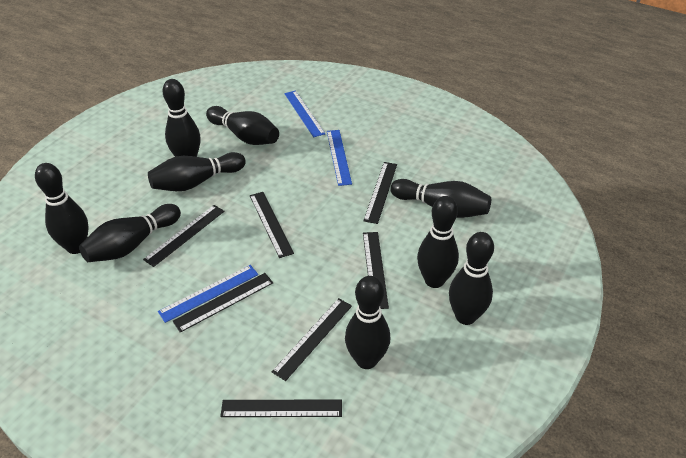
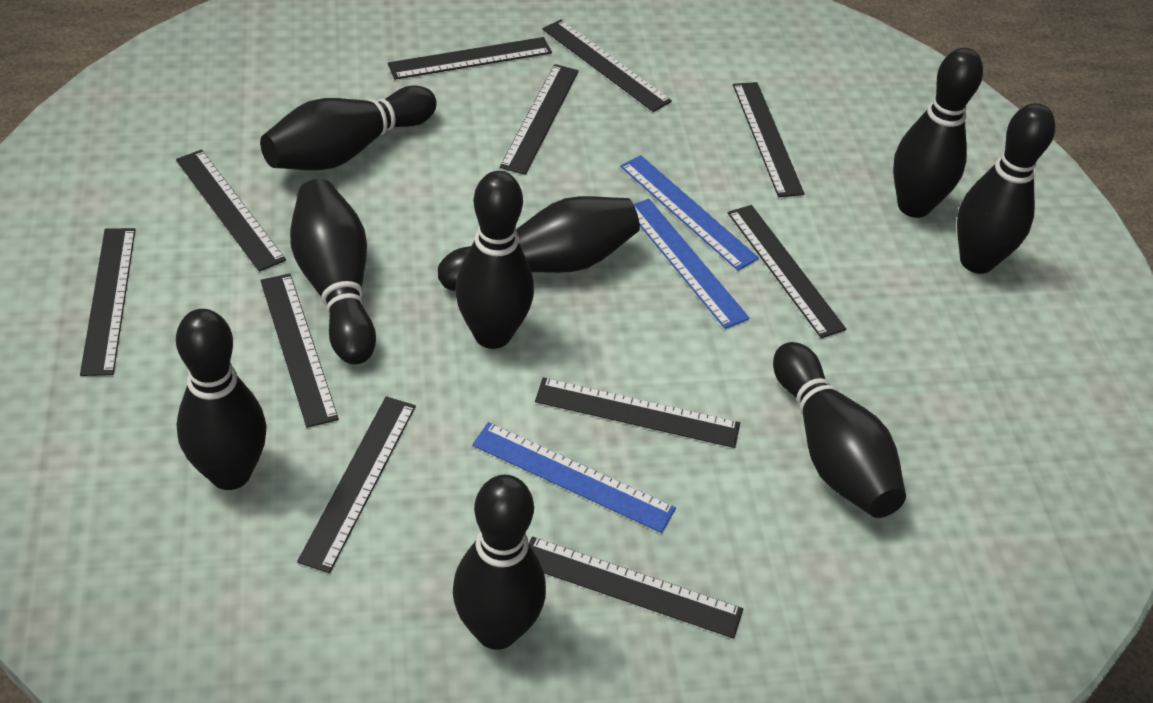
black ruler: 7 -> 11

